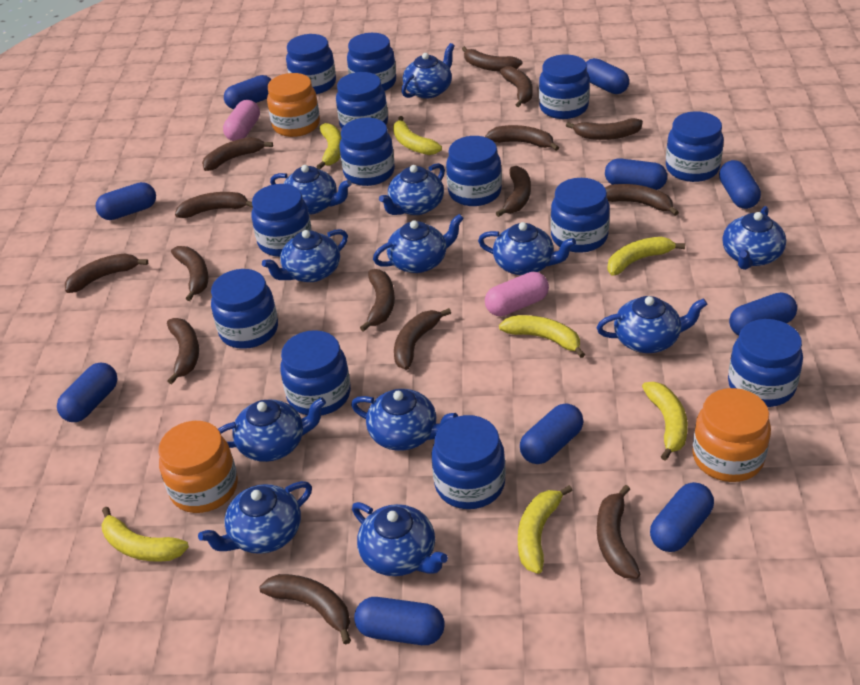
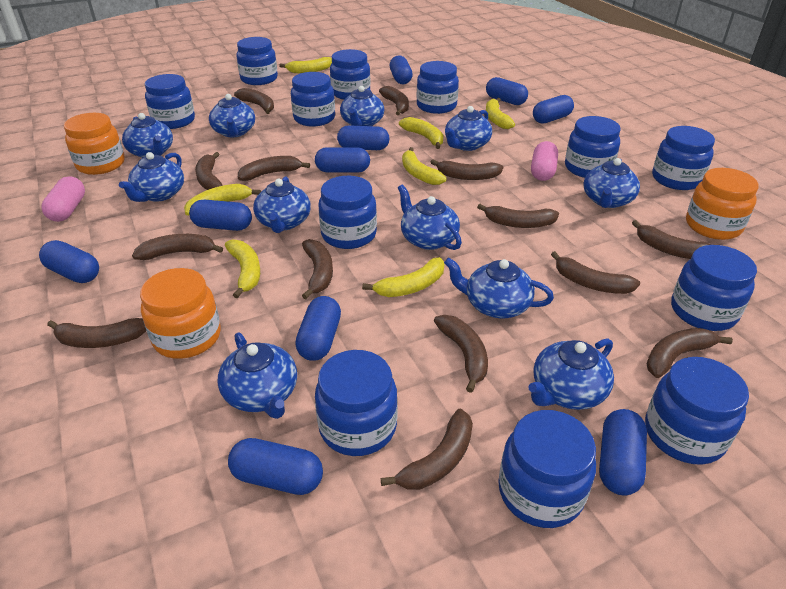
blue jar: 13 -> 12
blue teapot: 12 -> 11
brown banana: 15 -> 14

